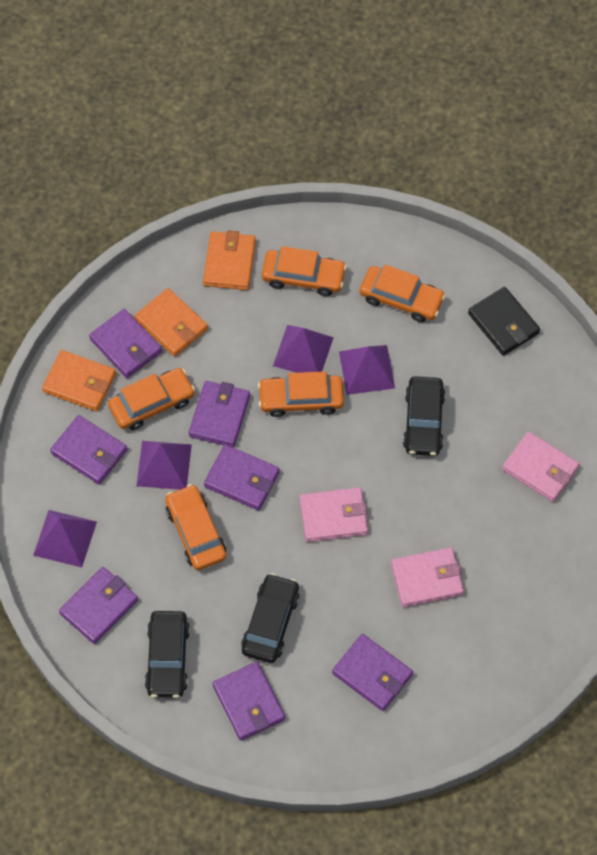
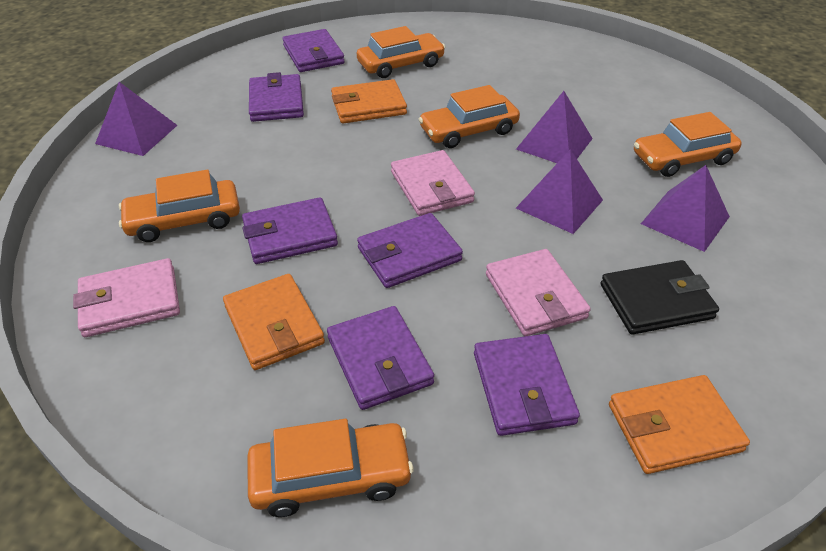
black car: 3 -> 0
purple wallet: 7 -> 6

